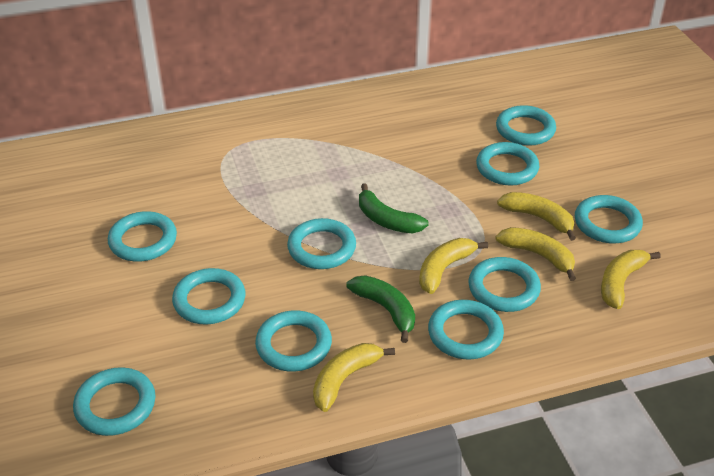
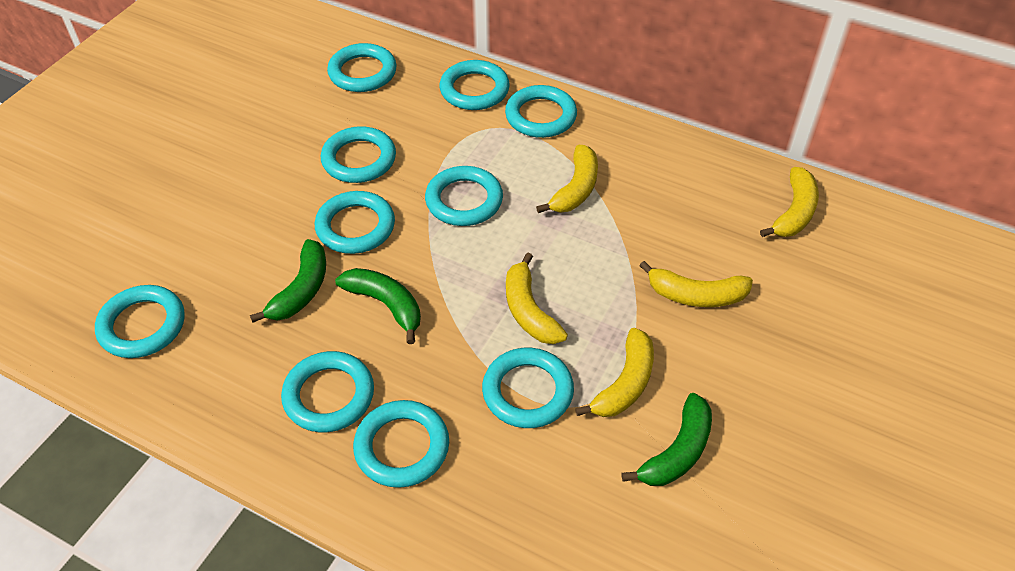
green banana: 2 -> 3

